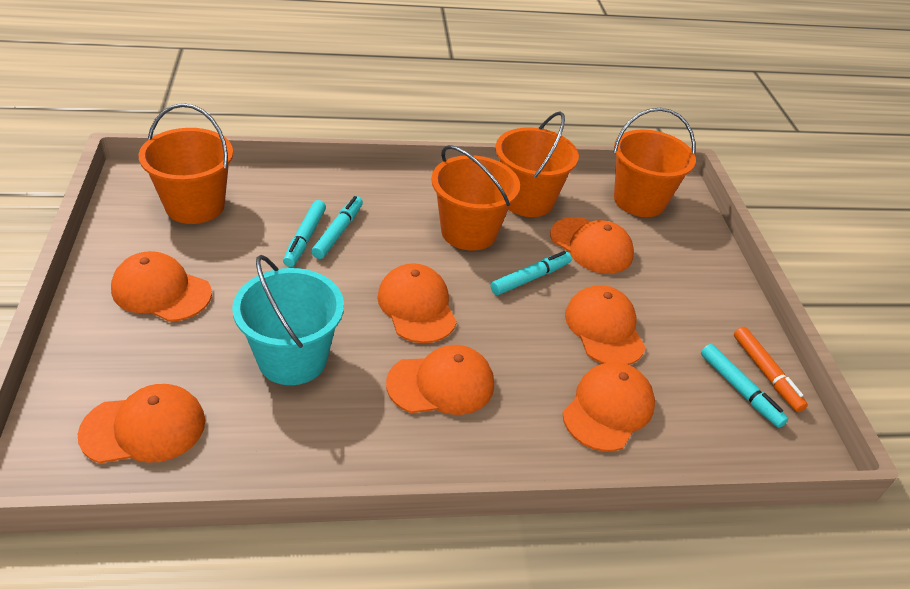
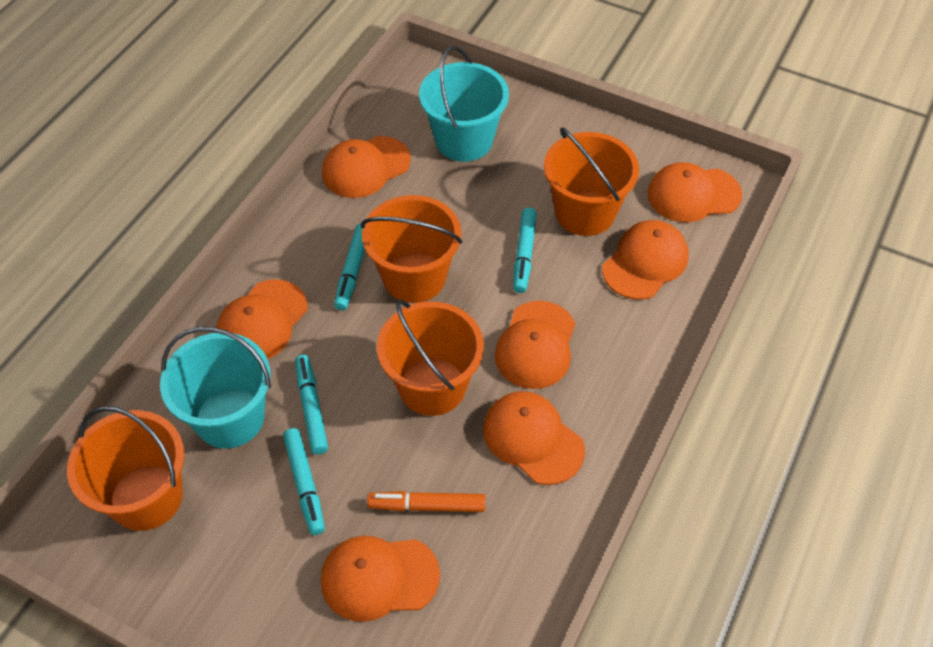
turquoise bucket: 1 -> 2

